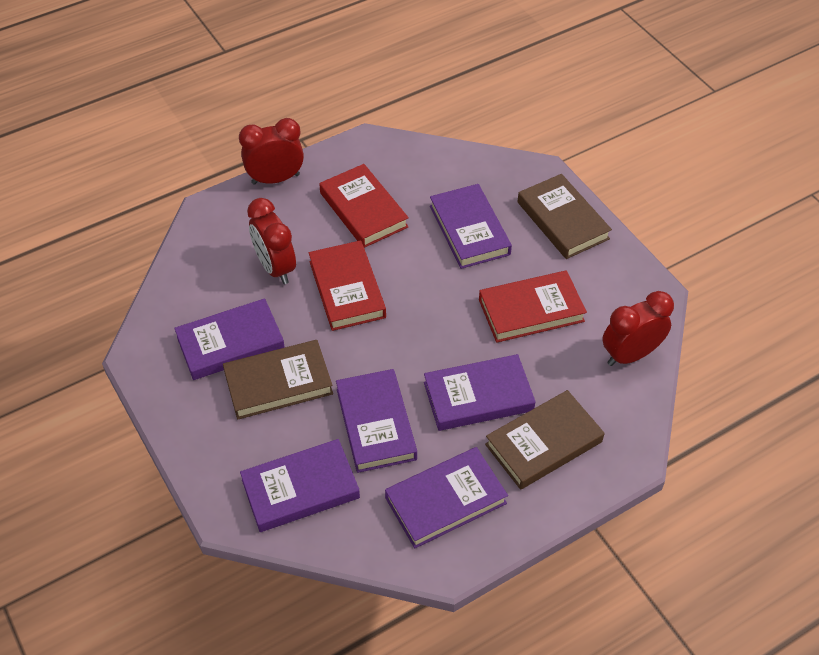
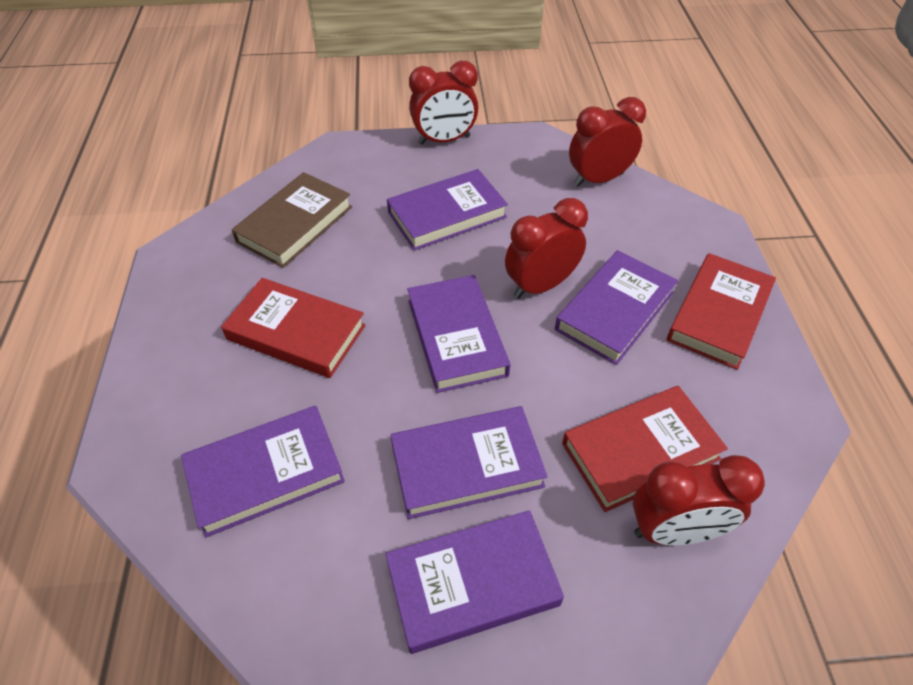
brown book: 3 -> 1
red clock: 3 -> 4

